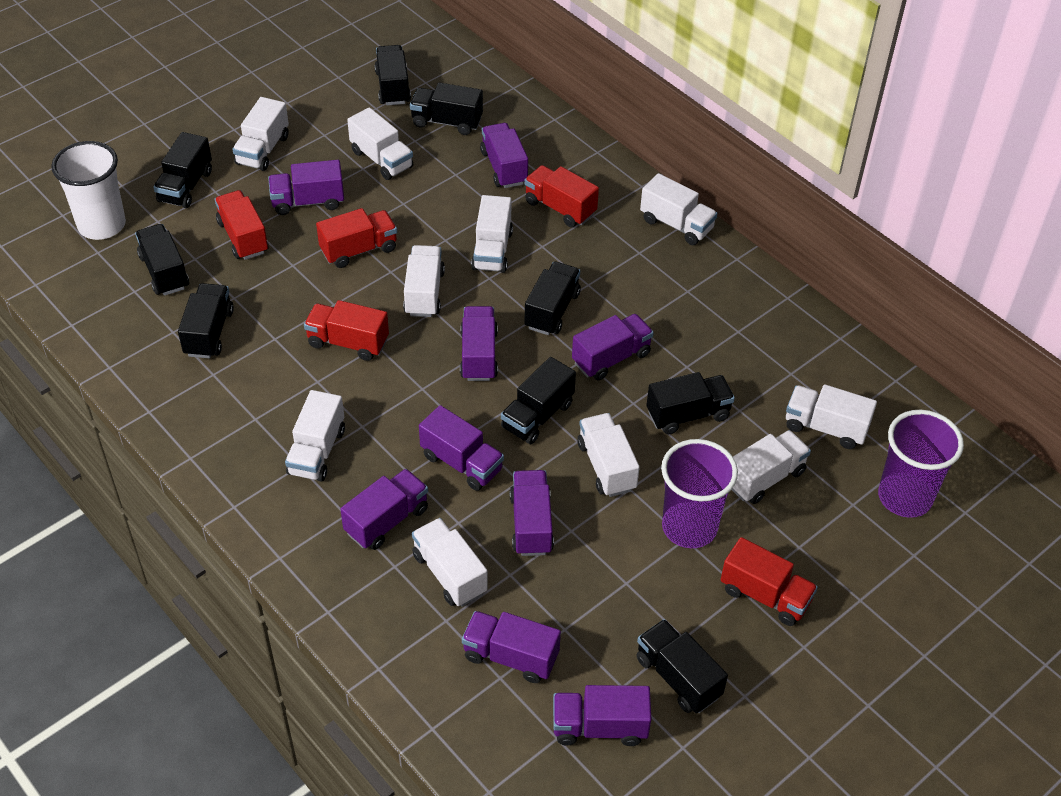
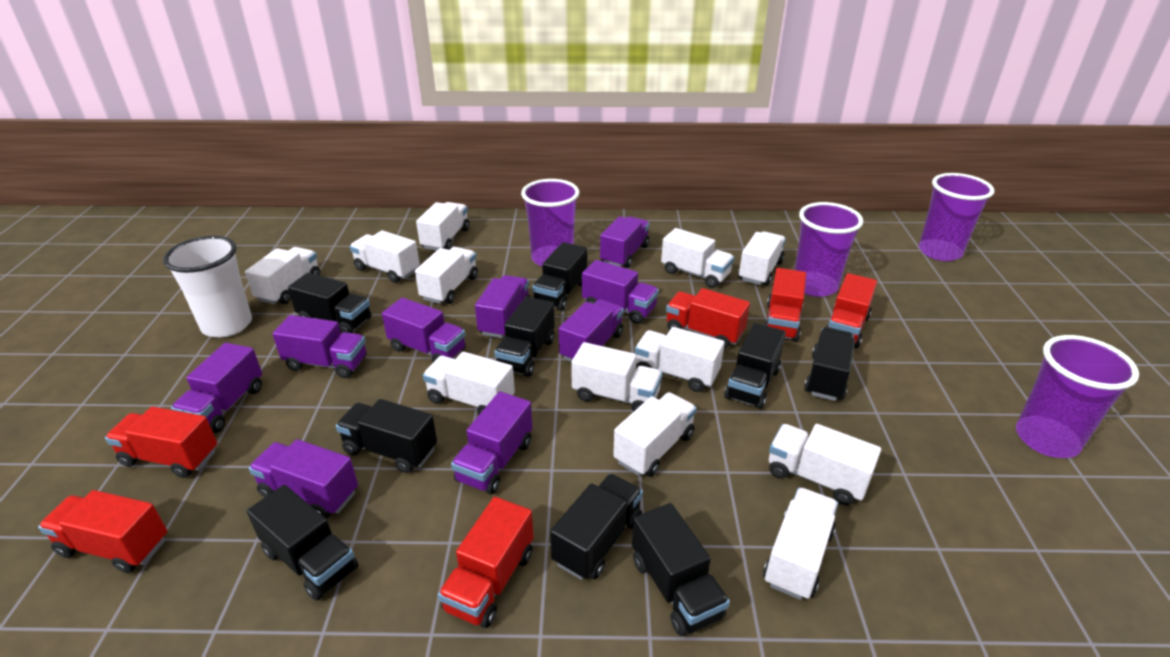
purple cup: 2 -> 4
red truck: 5 -> 6
white truck: 10 -> 12

